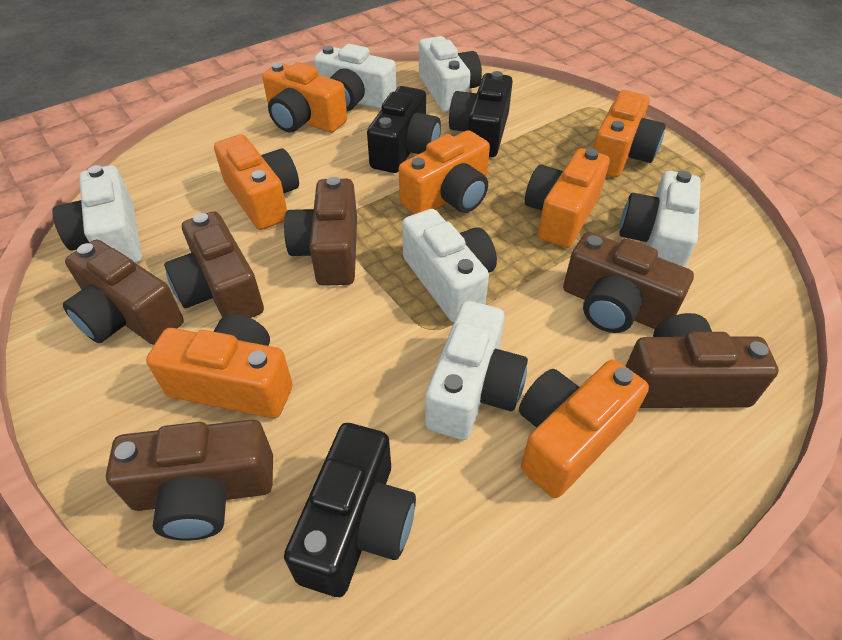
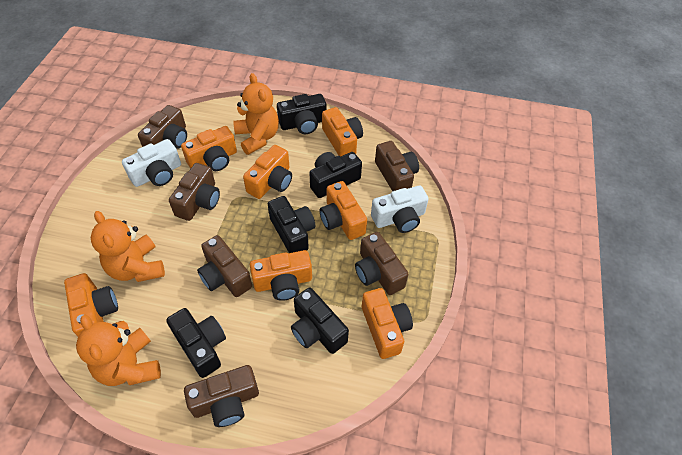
black camera: 3 -> 5
orange teddy bear: 0 -> 3
white camera: 6 -> 2

